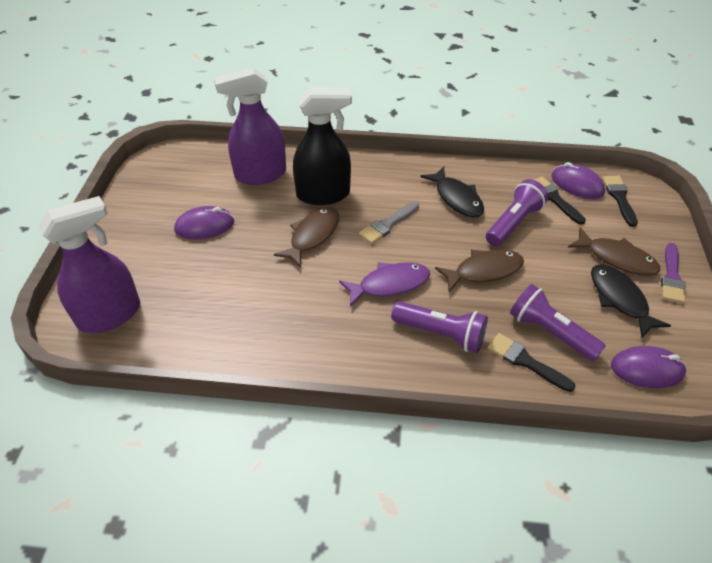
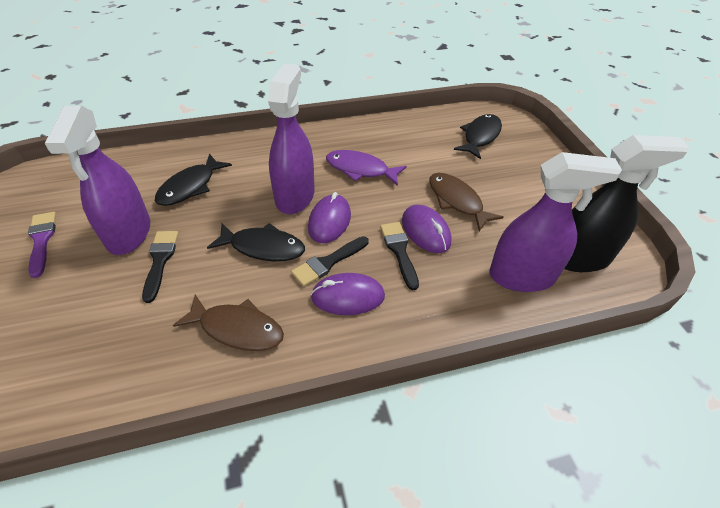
black fish: 2 -> 3
brown fish: 3 -> 2
grey brush: 1 -> 0
purple flashlight: 3 -> 0
purple spray bottle: 2 -> 3

